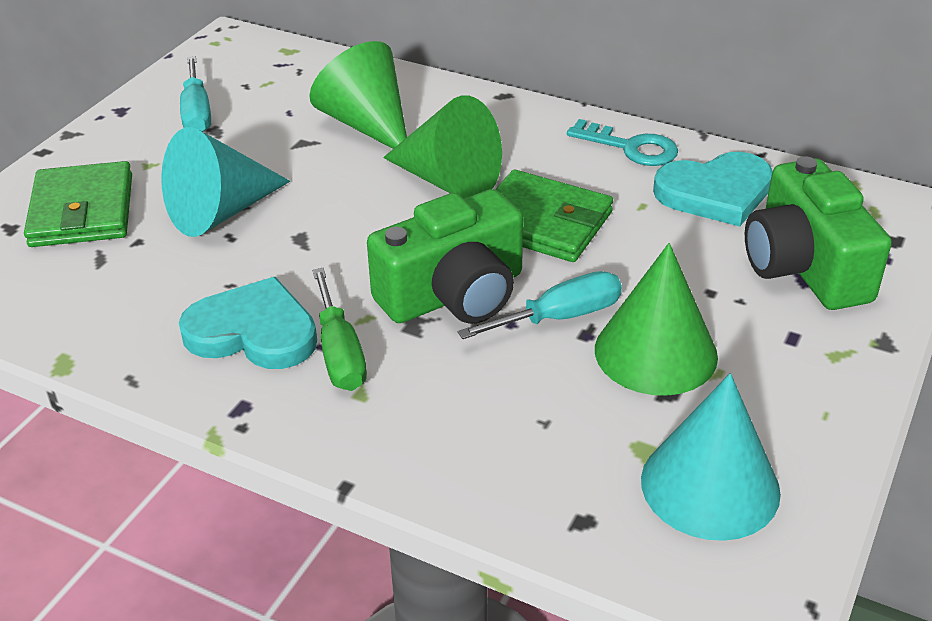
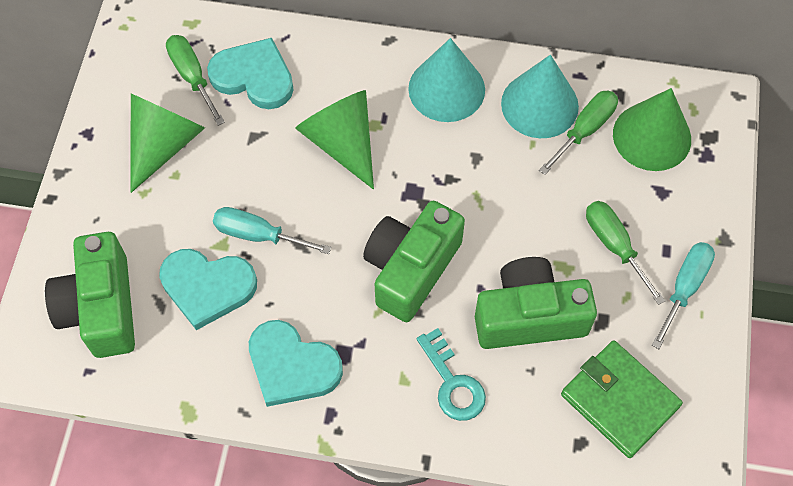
green camera: 2 -> 3
green screwdriver: 1 -> 3
green wallet: 2 -> 1
turquoise heart: 2 -> 3

